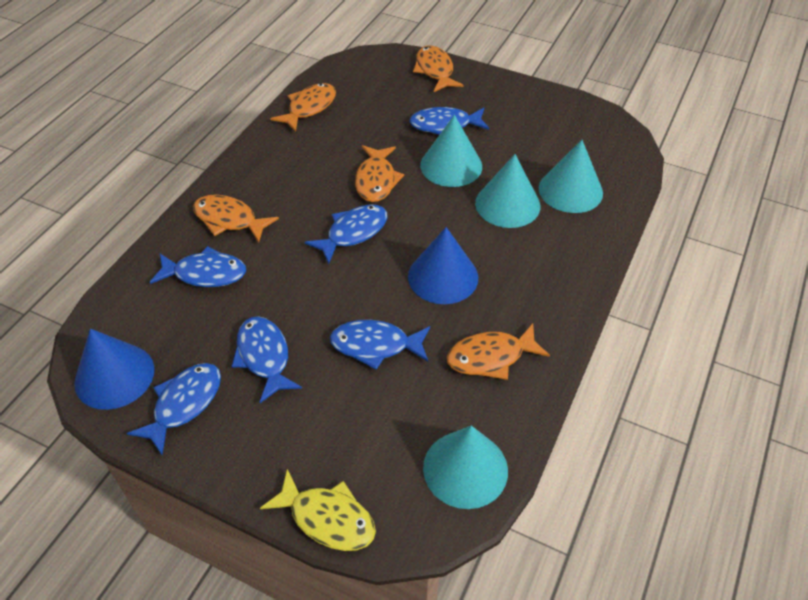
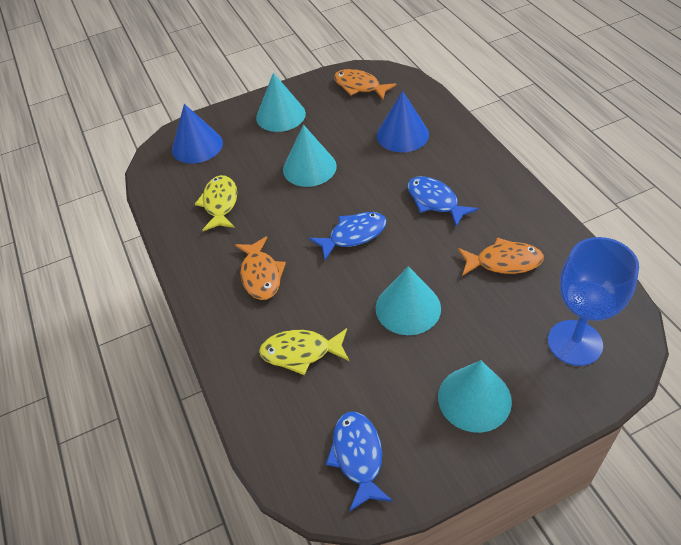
blue fish: 6 -> 3
blue goblet: 0 -> 1
orange fish: 5 -> 3
yellow fish: 1 -> 2

